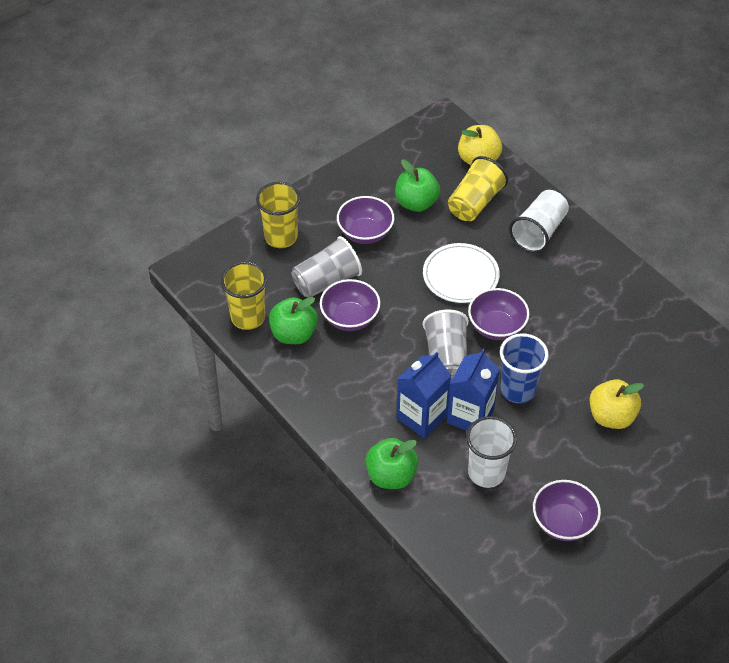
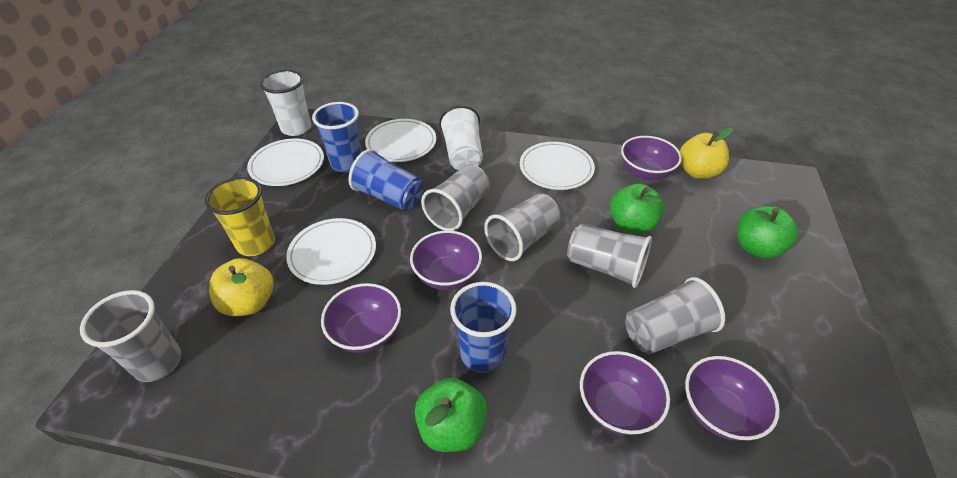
blue carton: 2 -> 0
blue cup: 1 -> 3
grey cup: 2 -> 5
purple bowl: 4 -> 5
white plate: 1 -> 4
yellow cup: 3 -> 1

